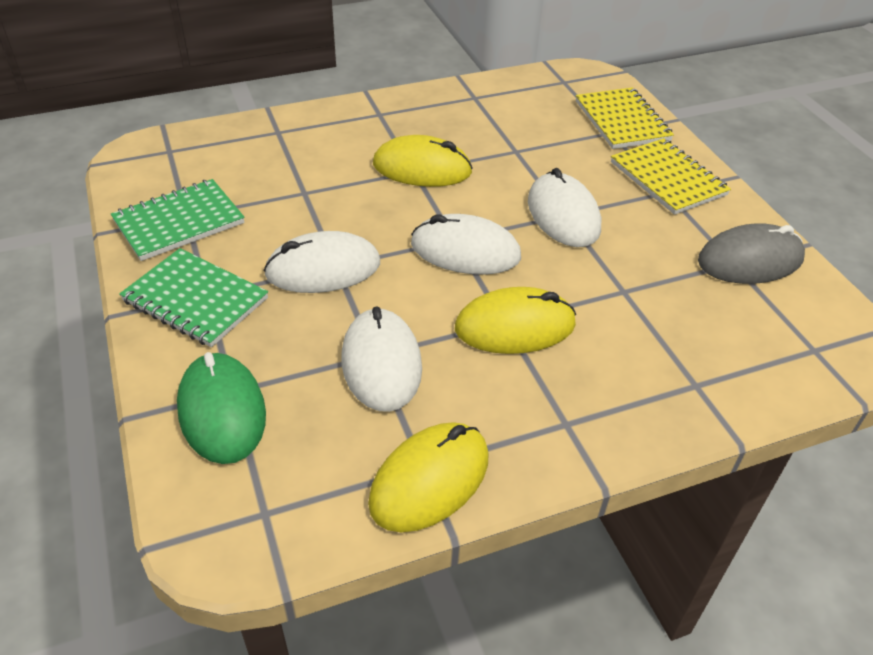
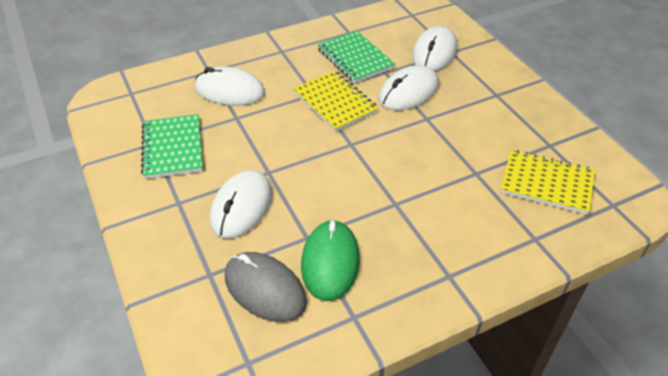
yellow mouse: 3 -> 0

